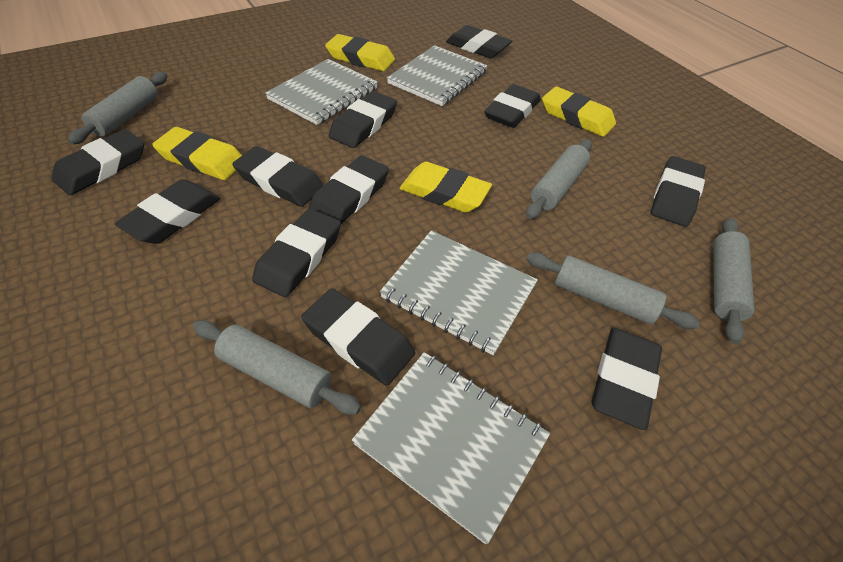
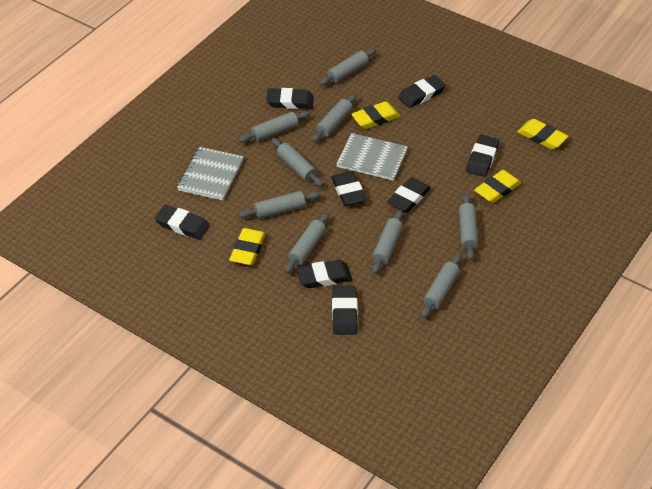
black eraser: 11 -> 8
grey notebook: 4 -> 2
grey rolling pin: 5 -> 9

